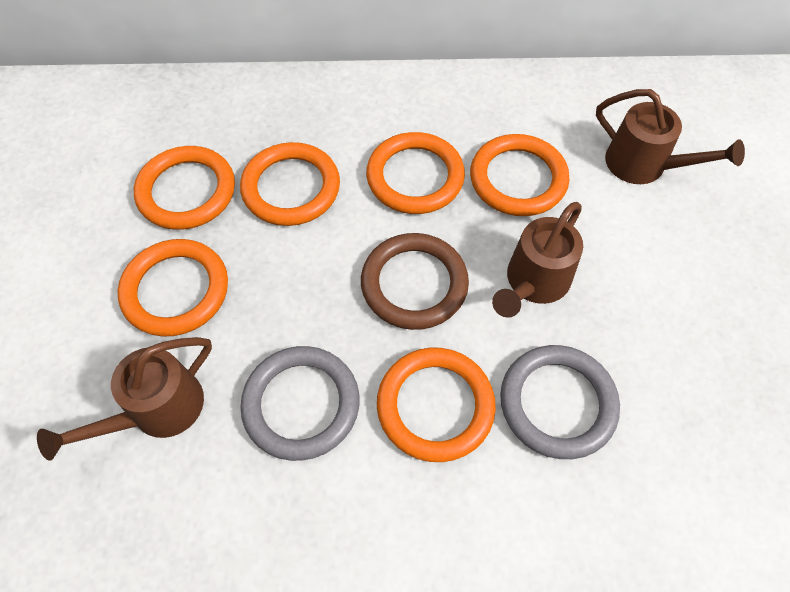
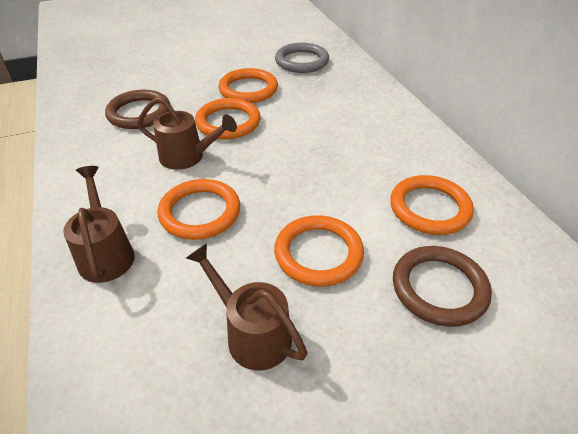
brown ring: 1 -> 2
grey ring: 2 -> 1
orange ring: 6 -> 5

